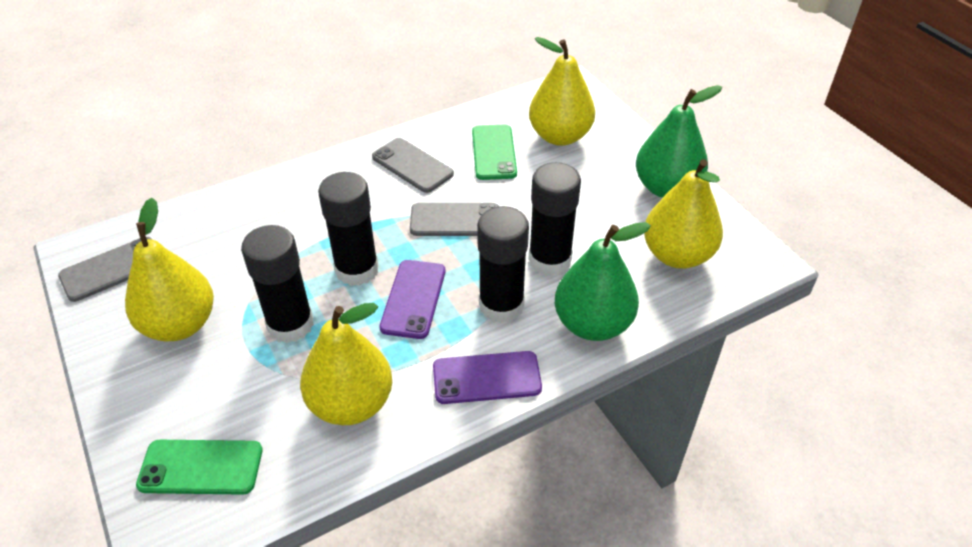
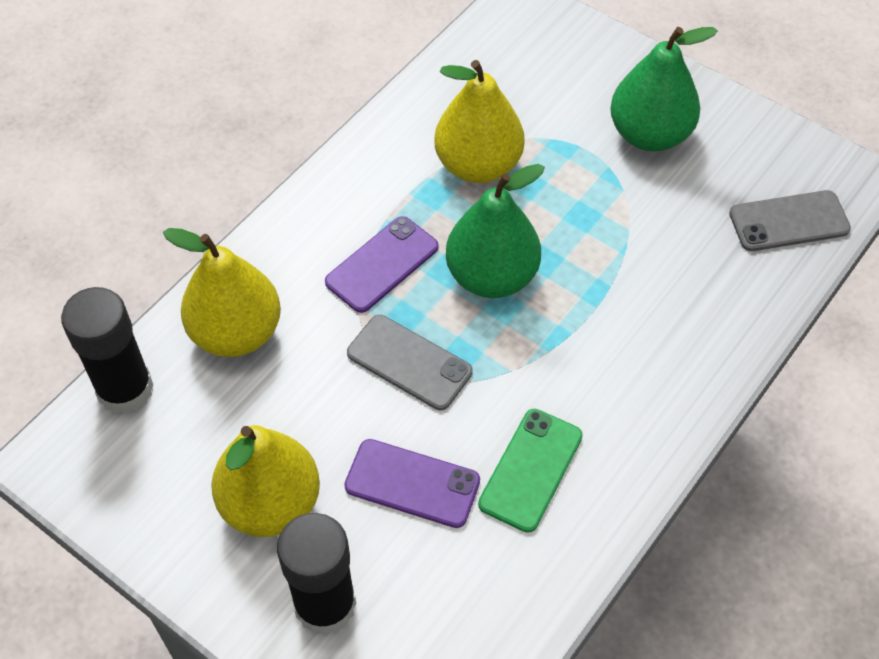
black glue stick: 4 -> 2
green phone: 2 -> 1
grey phone: 3 -> 2
yellow pear: 4 -> 3

